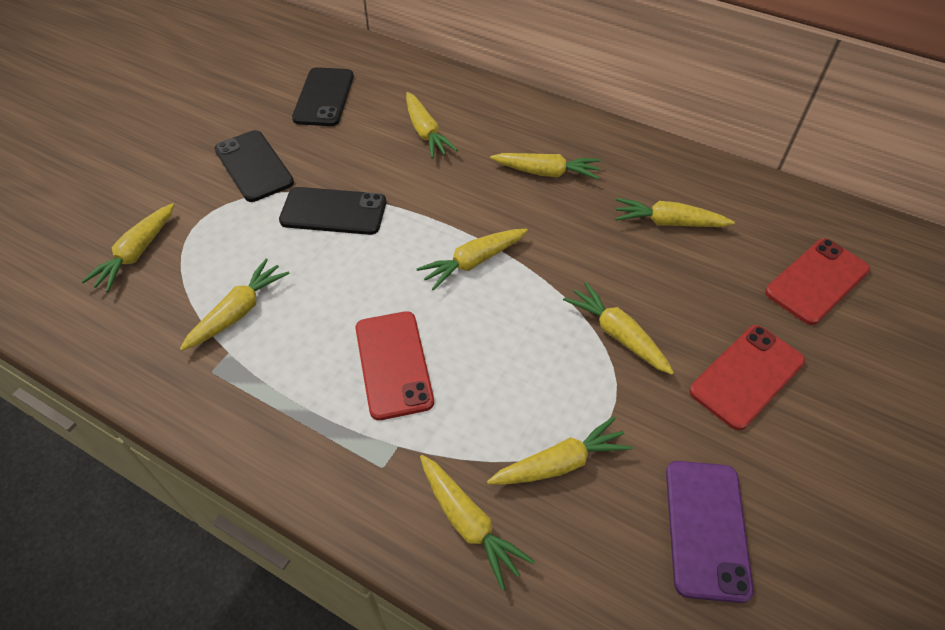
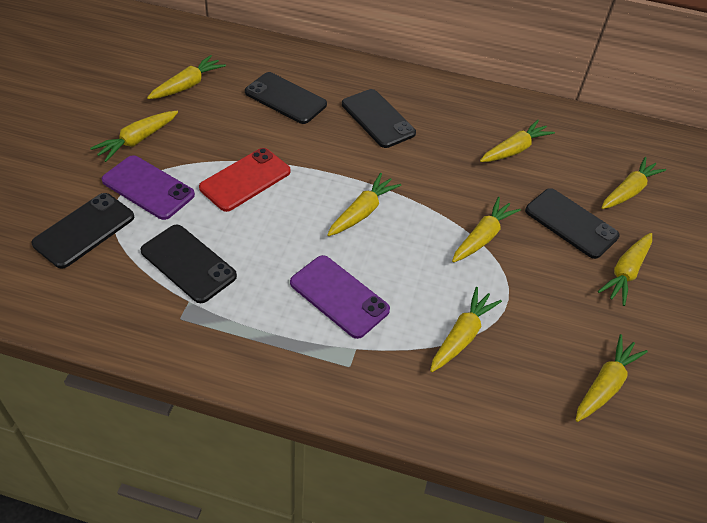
black phone: 3 -> 5
purple phone: 1 -> 2
red phone: 3 -> 1

